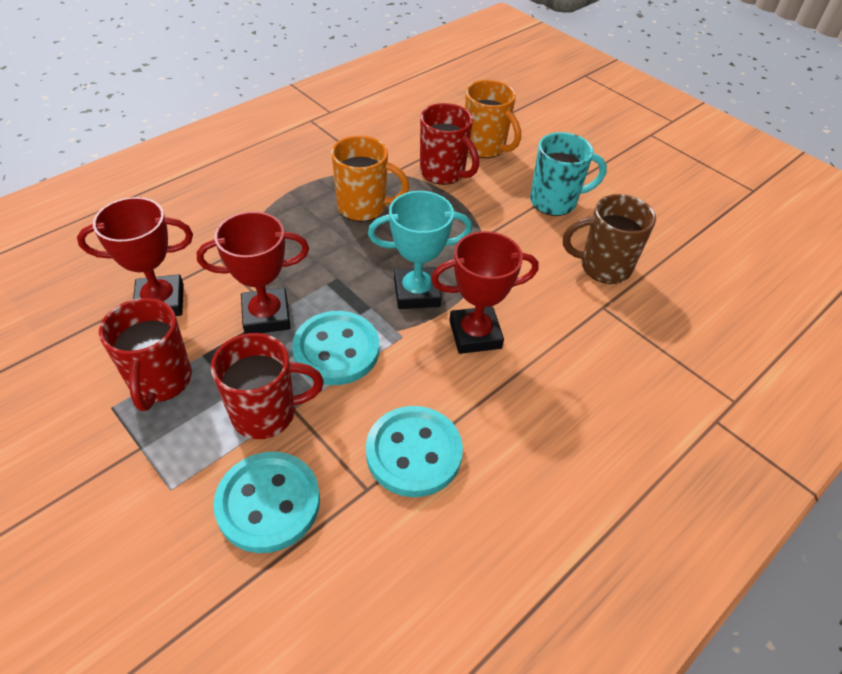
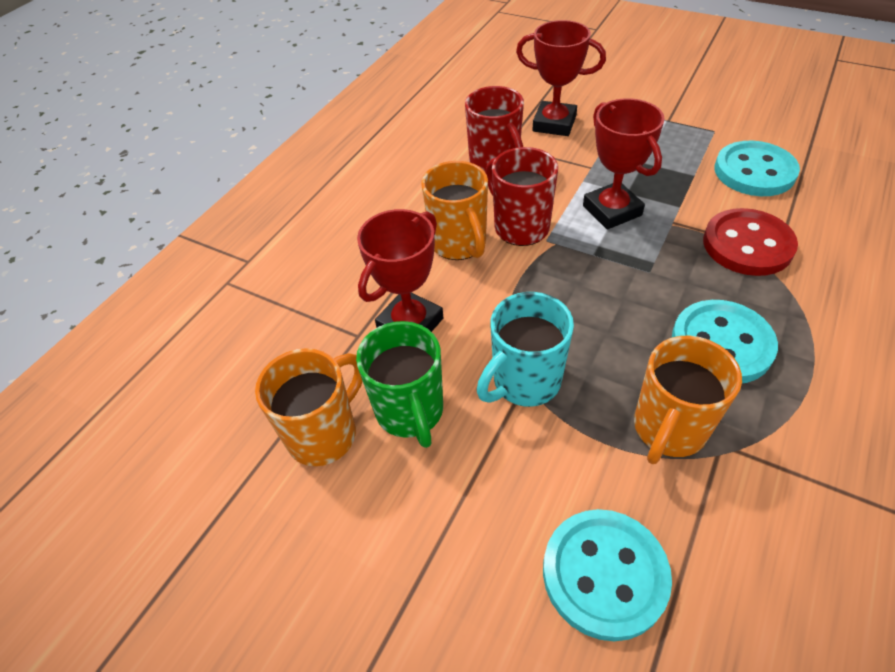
brown mug: 1 -> 0
green mug: 0 -> 1
orange mug: 2 -> 3
red button: 0 -> 1
red mug: 3 -> 2
turquoise trophy: 1 -> 0

